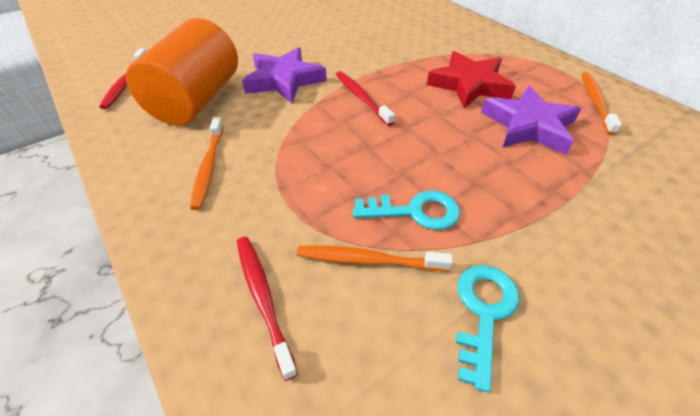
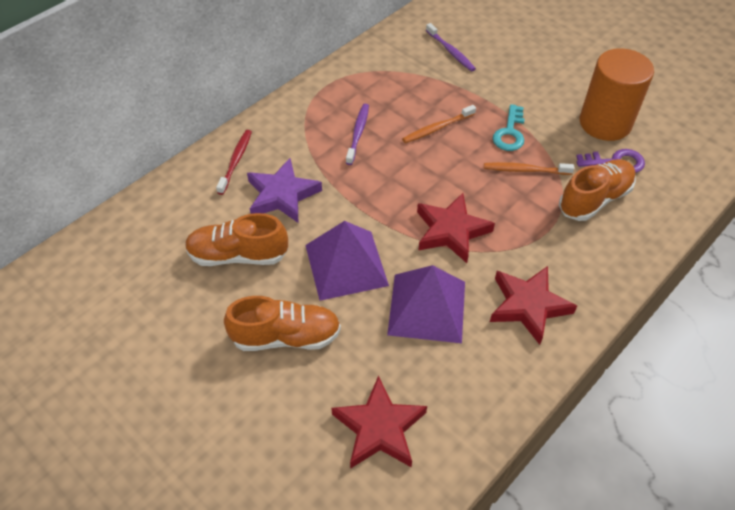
orange shoe: 0 -> 3
orange toothbrush: 3 -> 2
purple key: 0 -> 1
purple pyramid: 0 -> 2
purple star: 2 -> 1
purple toothbrush: 0 -> 2
red star: 1 -> 3
red toothbrush: 3 -> 1
turquoise key: 2 -> 1

